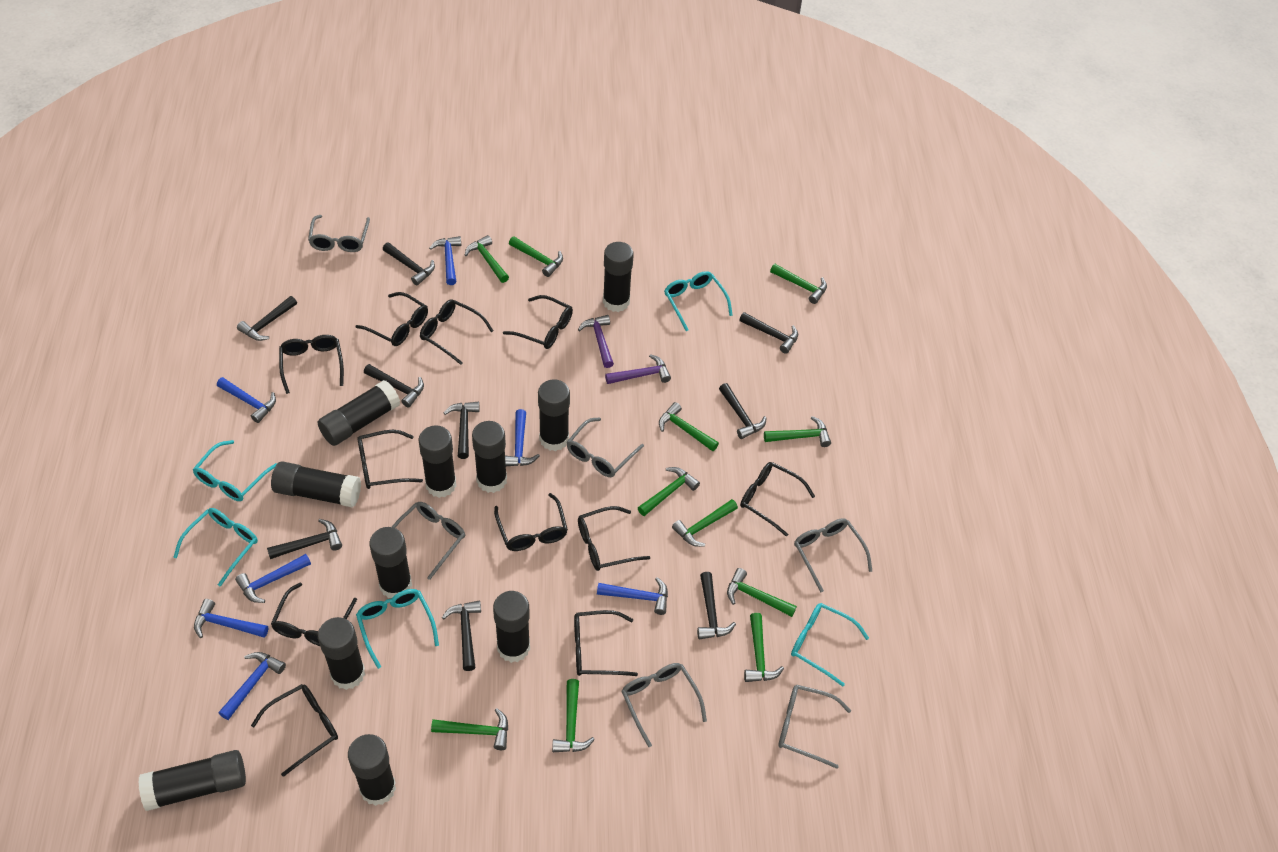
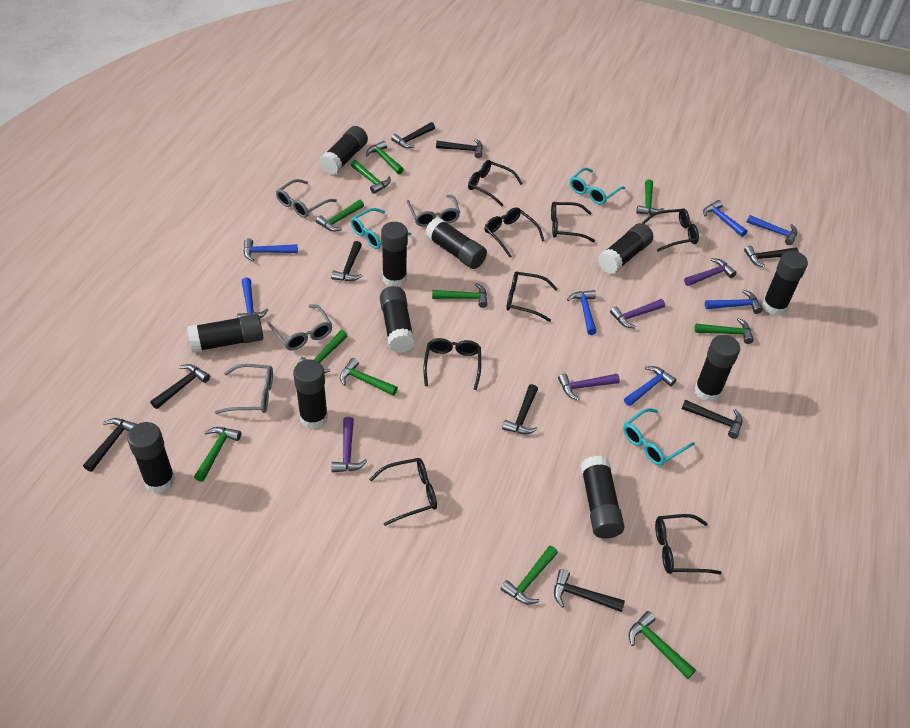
black glasses: 11 -> 8
grey glasses: 6 -> 4
purple hammer: 2 -> 4
turquoise glasses: 5 -> 3

